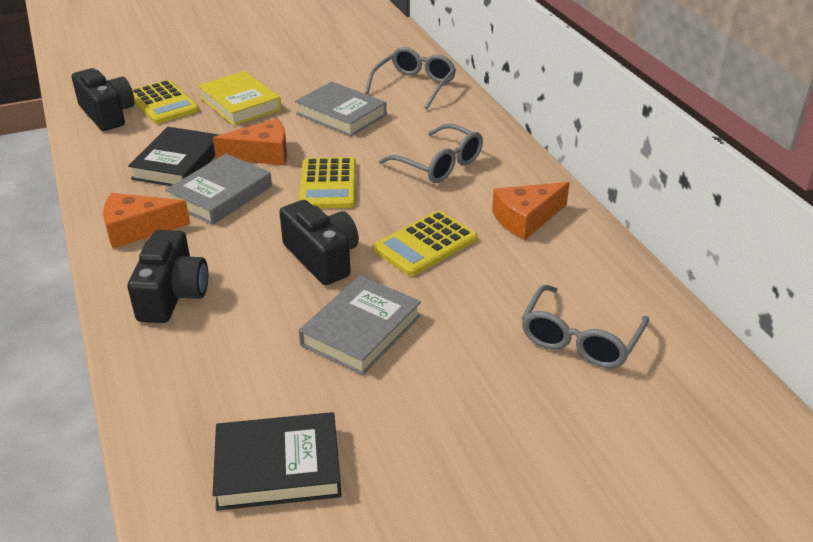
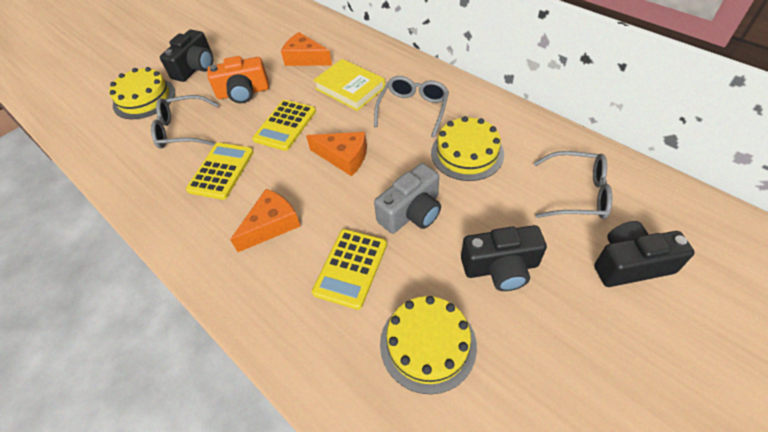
black book: 2 -> 0
grey book: 3 -> 0
grey camera: 0 -> 1
orange camera: 0 -> 1
yellow cake: 0 -> 3

